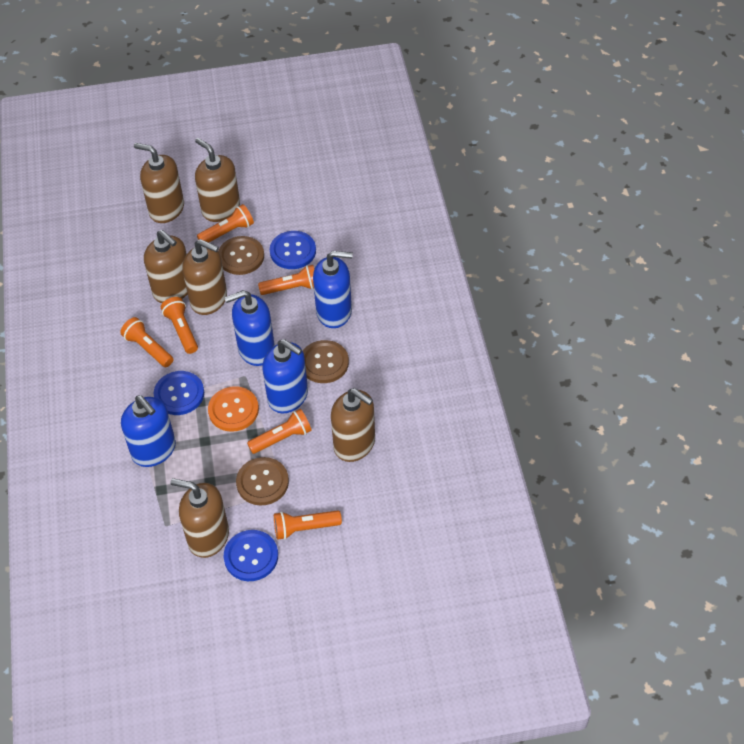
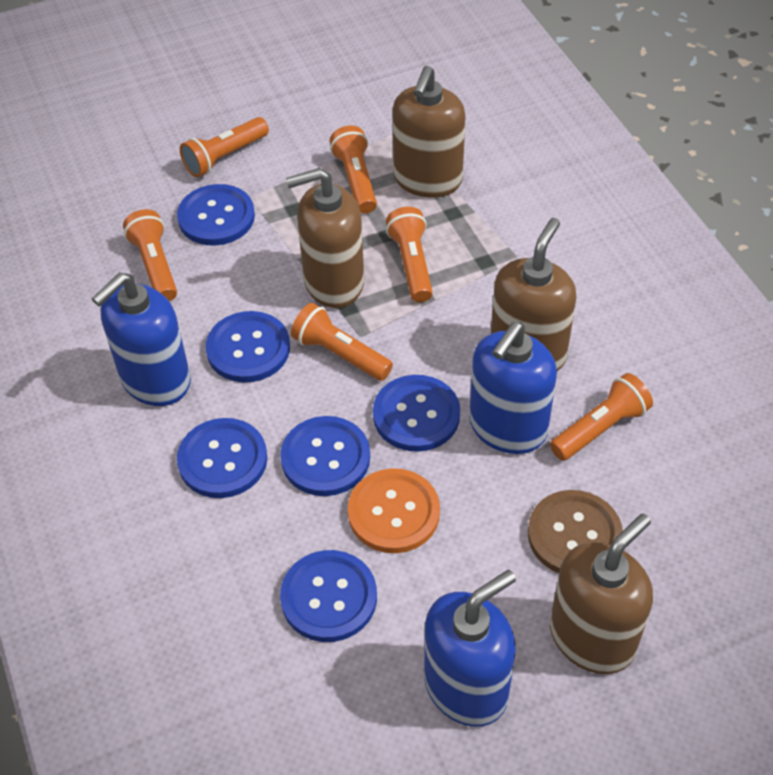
blue button: 3 -> 6
blue soap dispenser: 4 -> 3
brown button: 3 -> 1
brown soap dispenser: 6 -> 4

